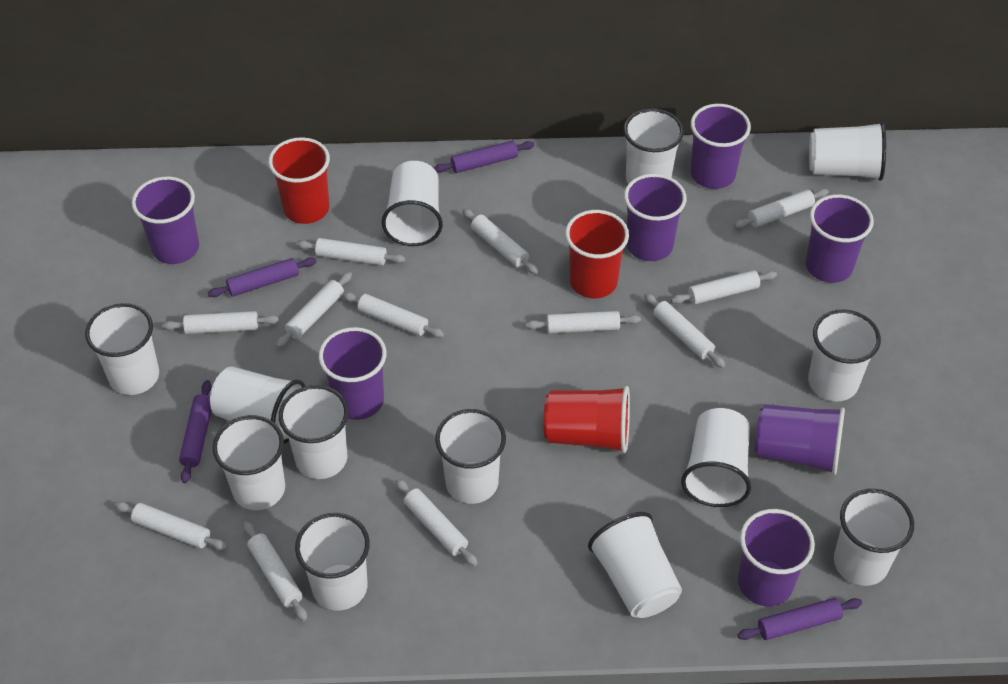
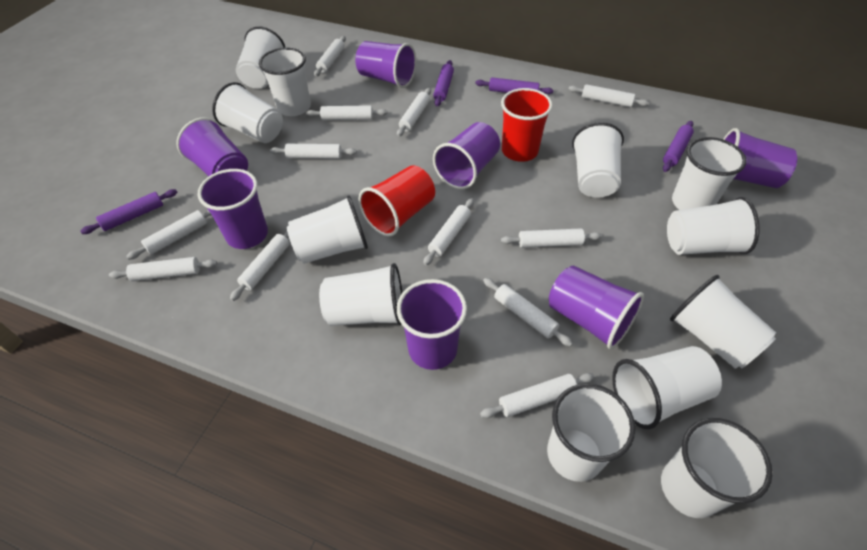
red cup: 3 -> 2
white cup: 13 -> 12

